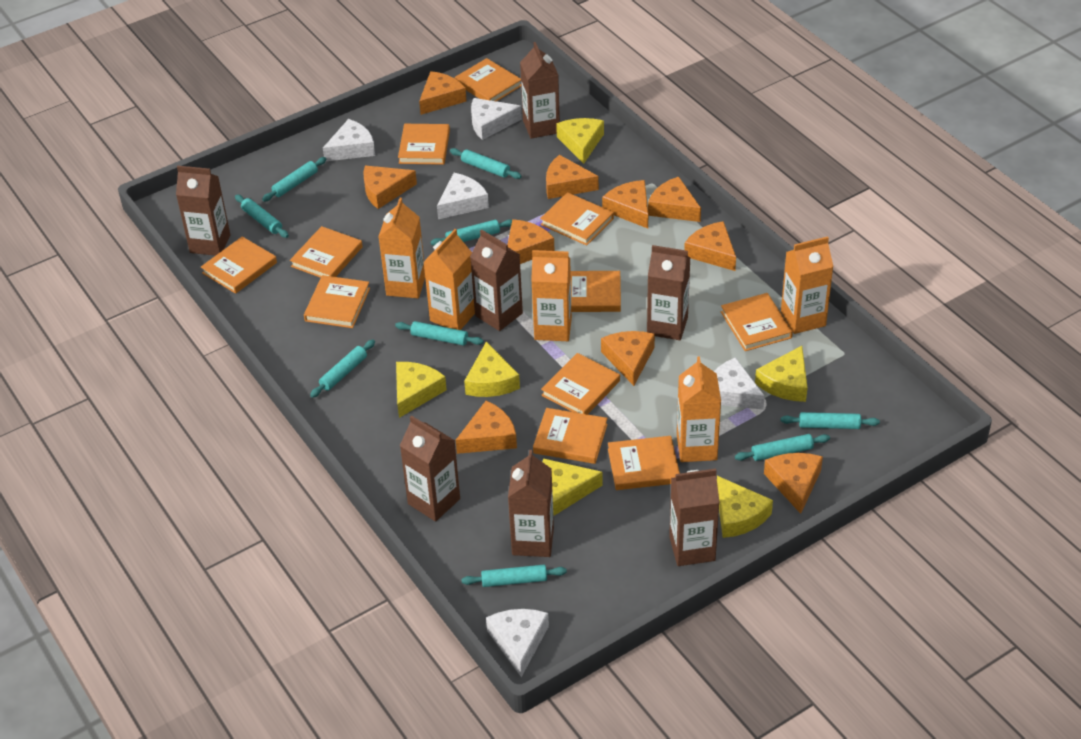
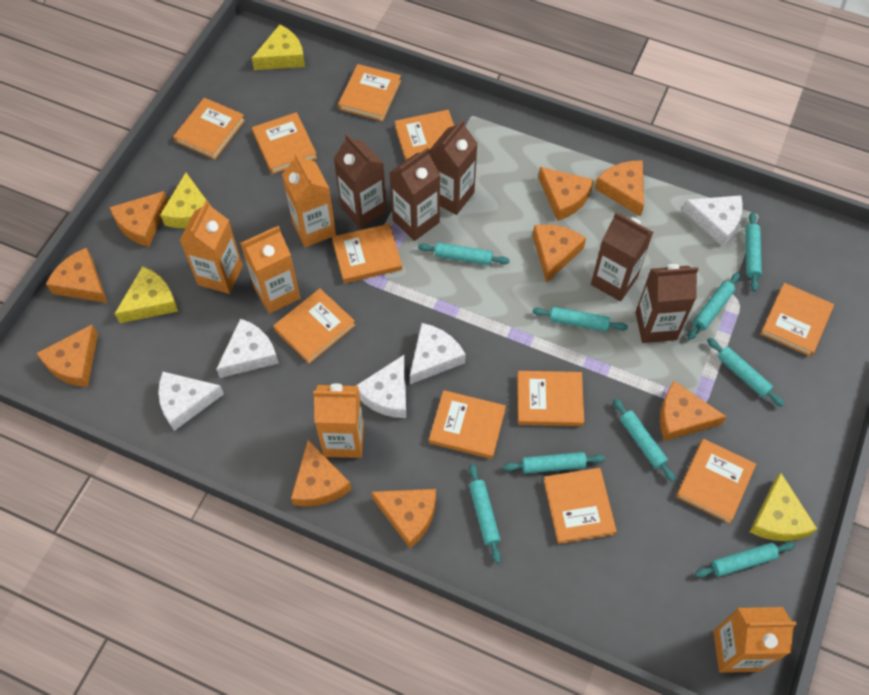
brown carton: 7 -> 5
orange cheese: 10 -> 9
yellow cheese: 6 -> 4

